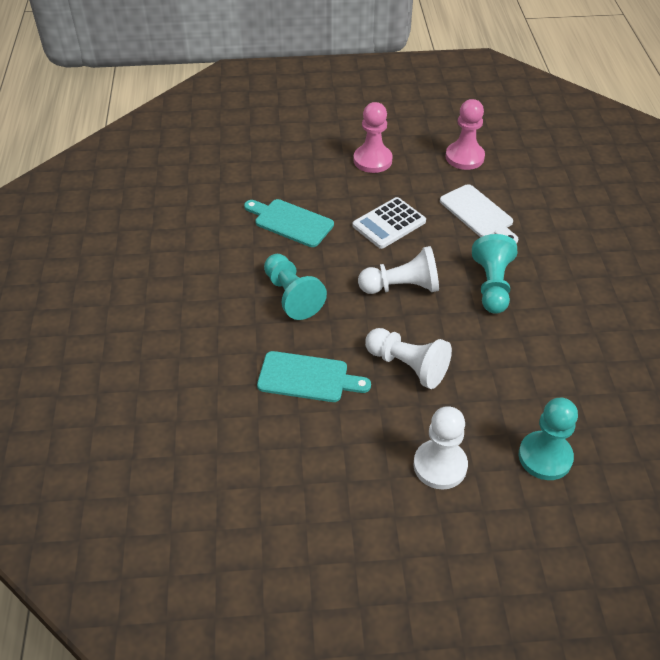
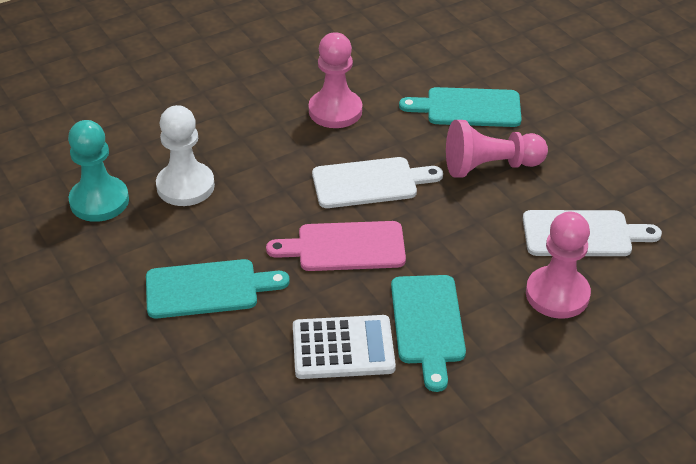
pink cutting board: 0 -> 1
pink pawn: 2 -> 3
turquoise cutting board: 2 -> 3
turquoise pawn: 3 -> 1
white cutting board: 1 -> 2
white pawn: 3 -> 1

